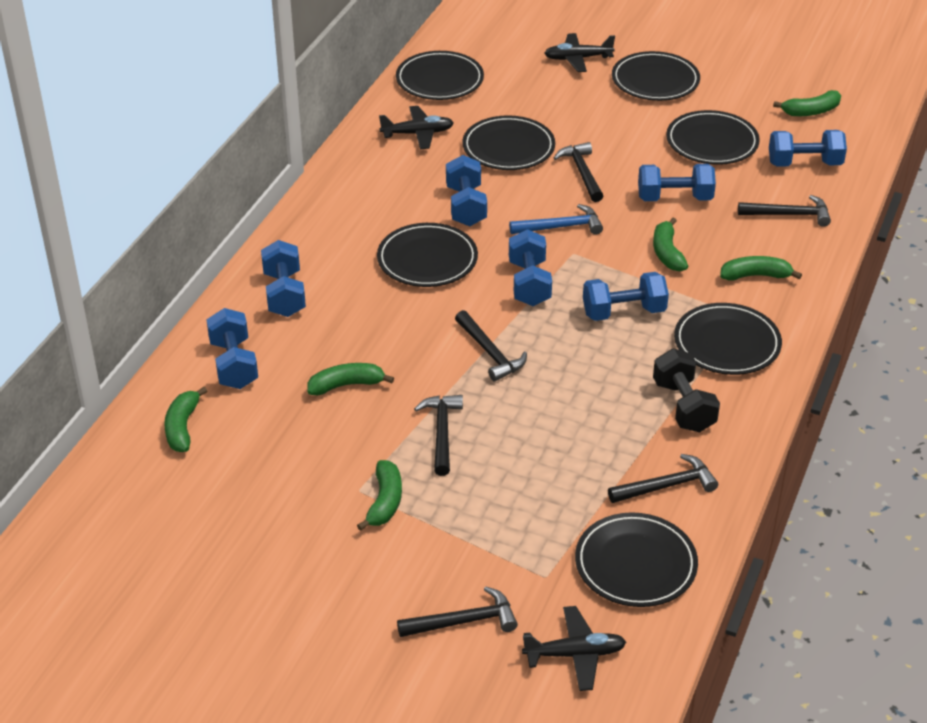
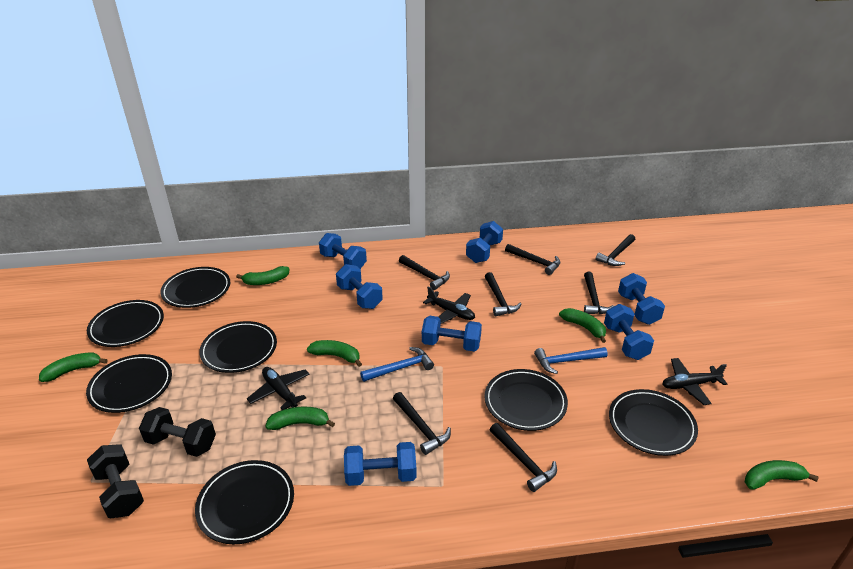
black dumbbell: 1 -> 2
black hammer: 6 -> 7
blue hammer: 1 -> 2

